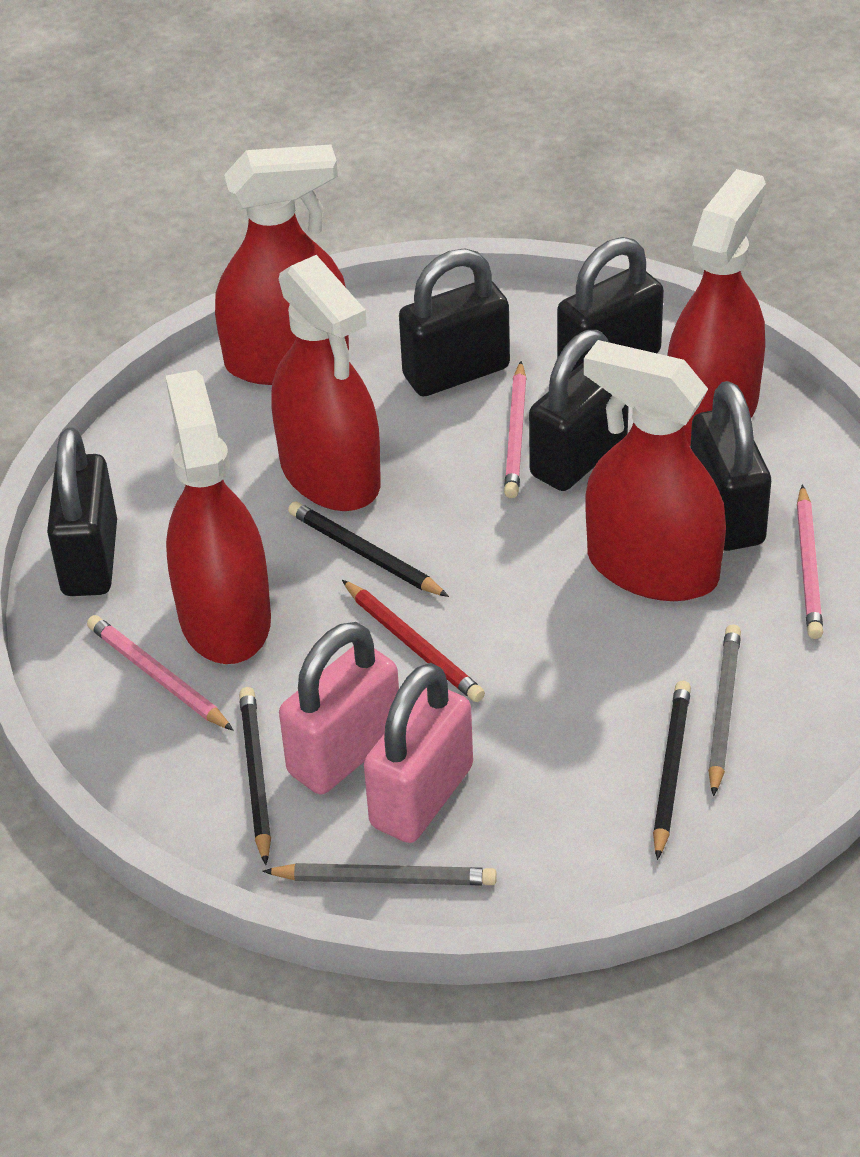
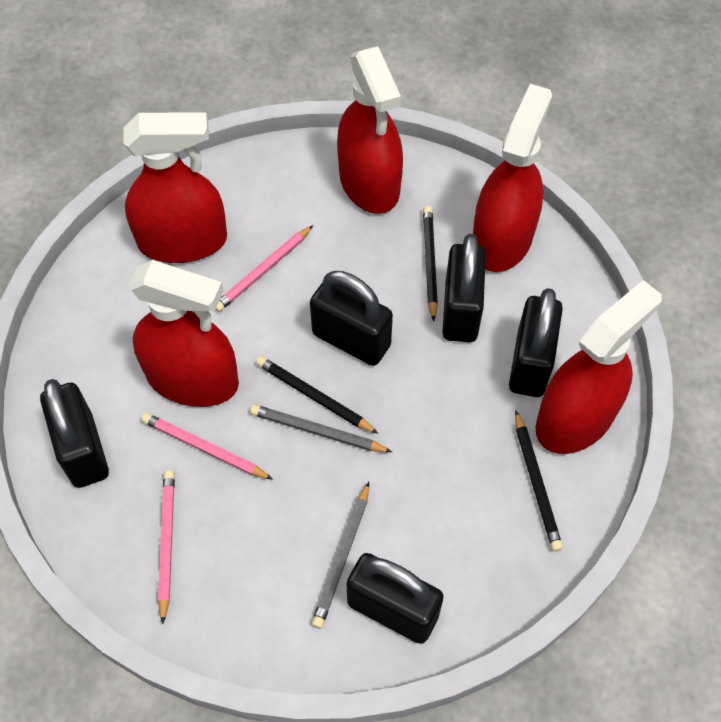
pink padlock: 2 -> 0
red pencil: 1 -> 0

